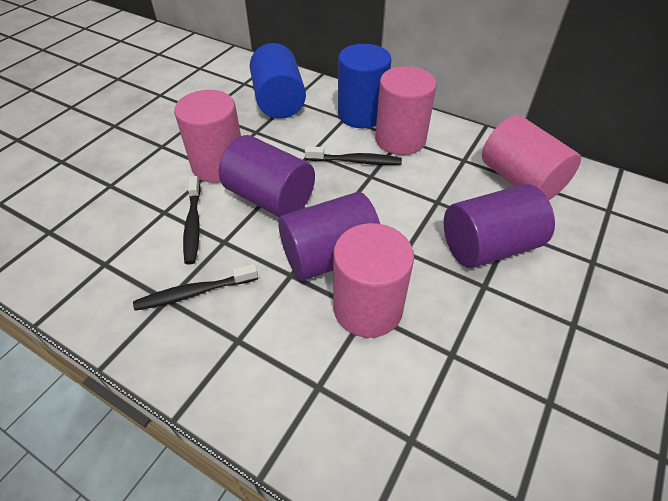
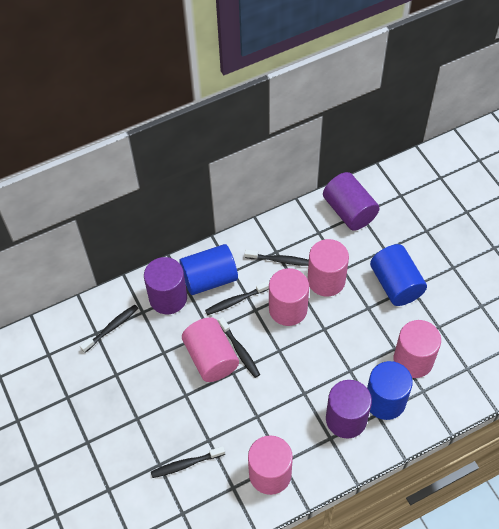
black toothbrush: 3 -> 5
blue cylinder: 2 -> 3
pink cylinder: 4 -> 5

